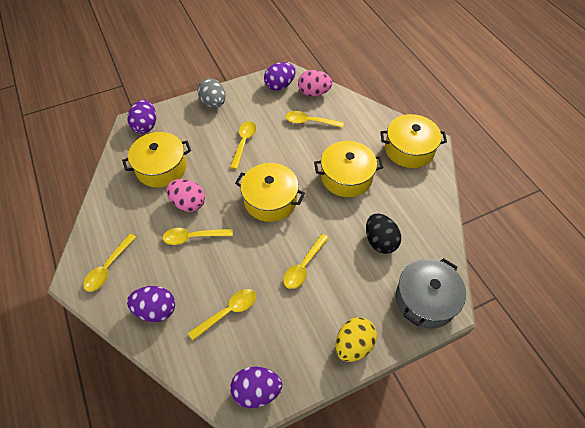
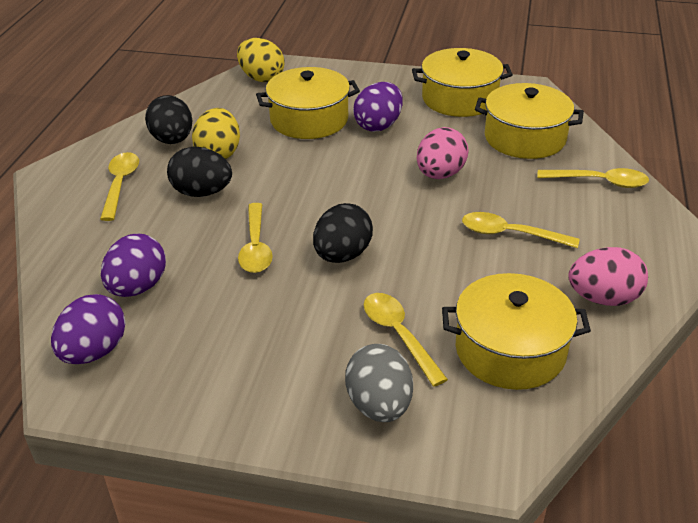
black egg: 1 -> 3
grey pot: 1 -> 0
purple egg: 4 -> 3
yellow egg: 1 -> 2
yellow spoon: 6 -> 5

